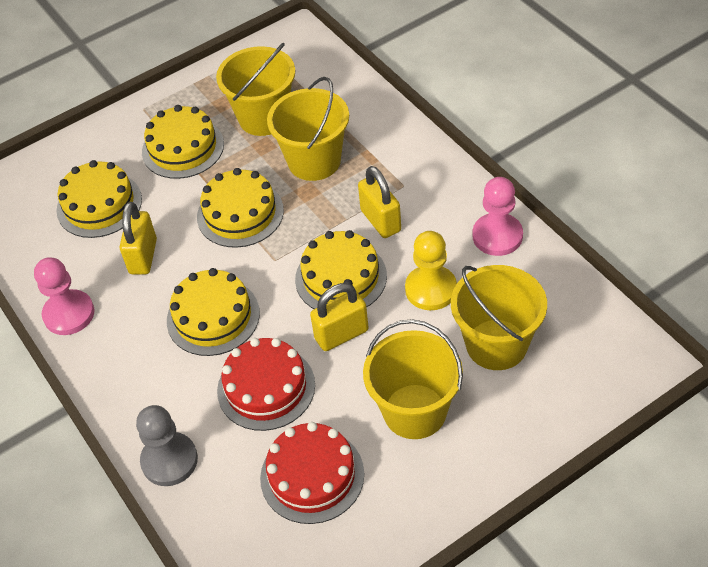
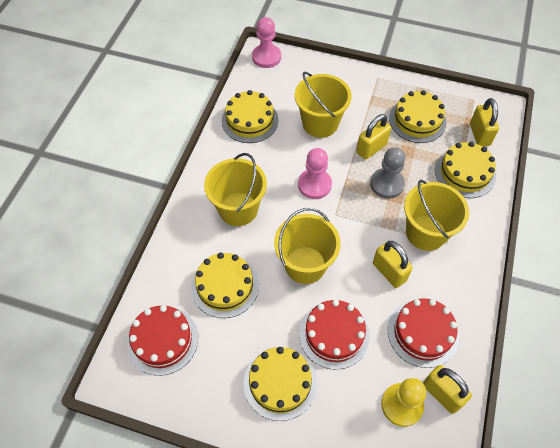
red cake: 2 -> 3
yellow padlock: 3 -> 4

